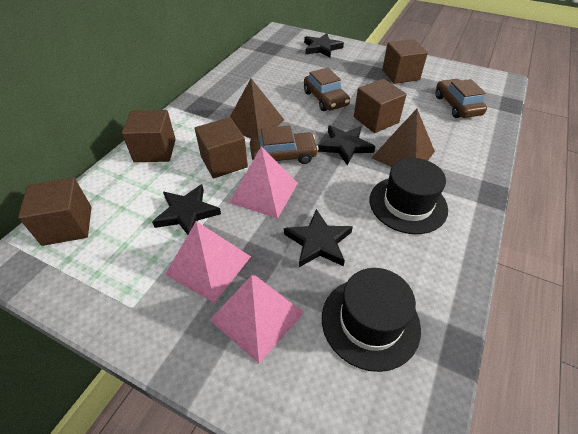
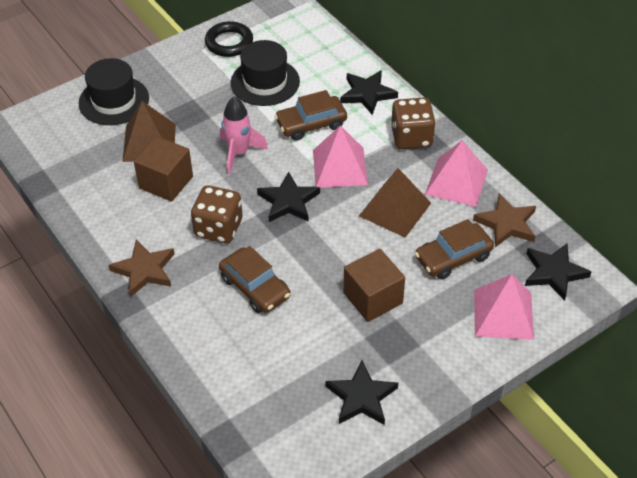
black ring: 0 -> 1
brown cube: 5 -> 2
brown dice: 0 -> 2
brown star: 0 -> 2
pink rocket: 0 -> 1

